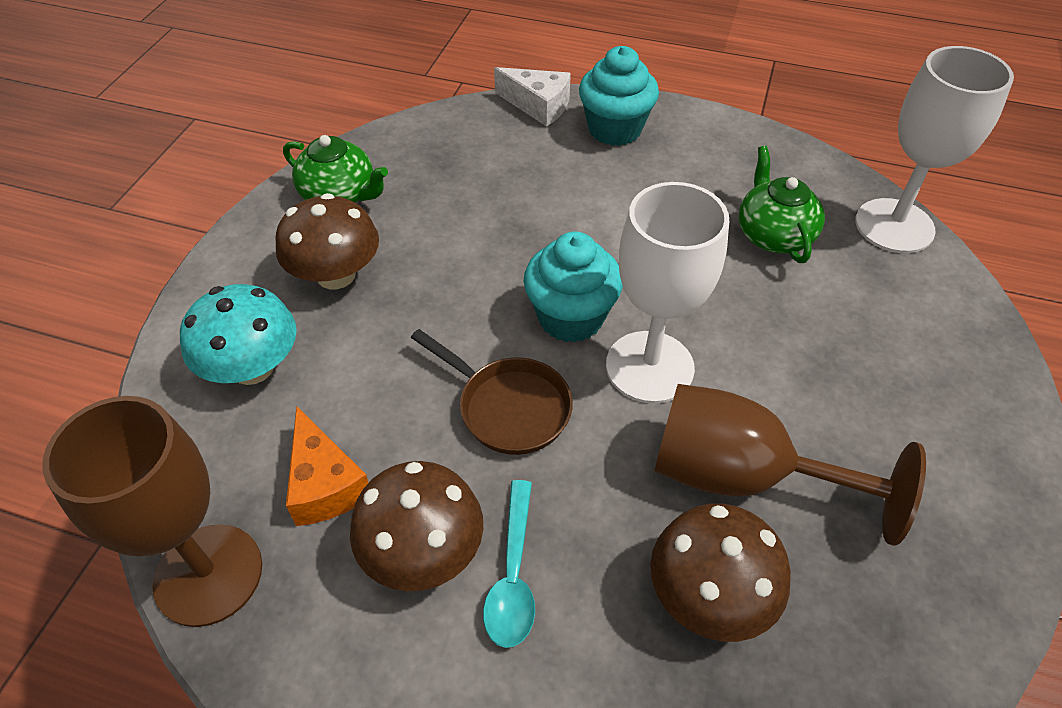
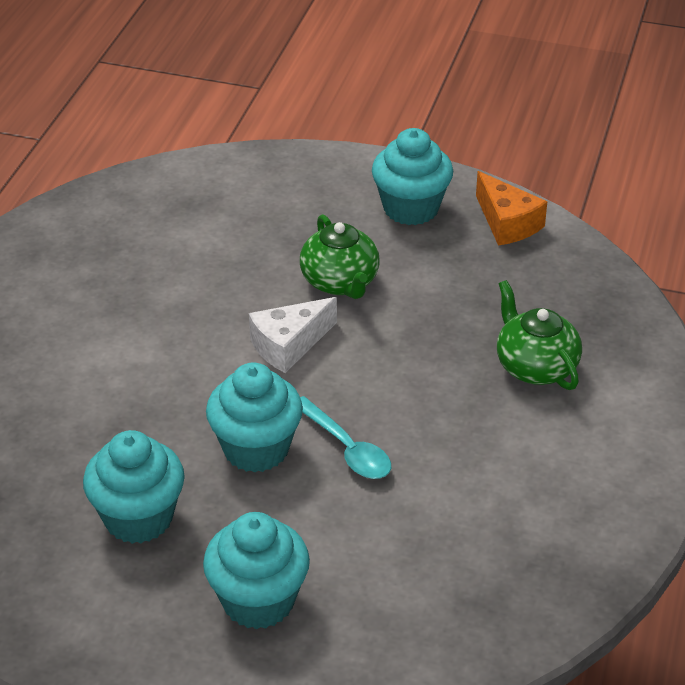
brown goblet: 2 -> 0
brown mushroom: 3 -> 0
brown pan: 1 -> 0
turquoise cupcake: 2 -> 4
turquoise mushroom: 1 -> 0
white goblet: 2 -> 0

